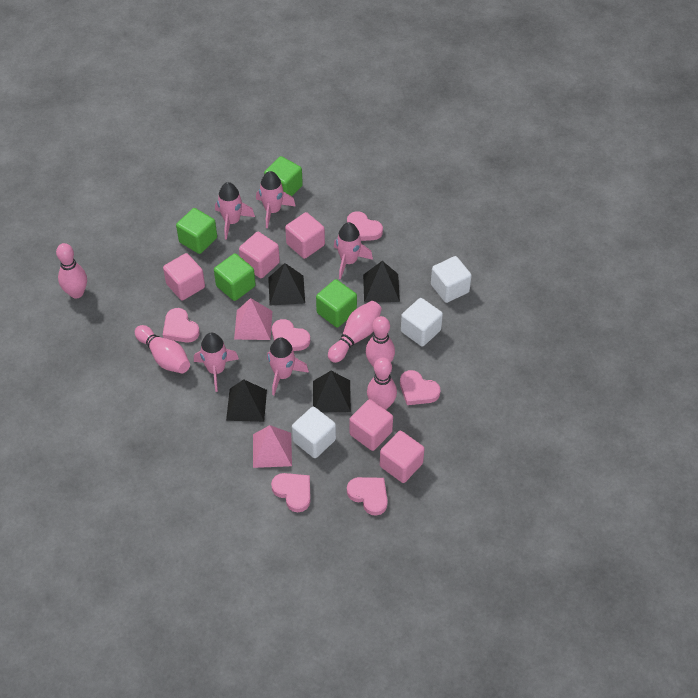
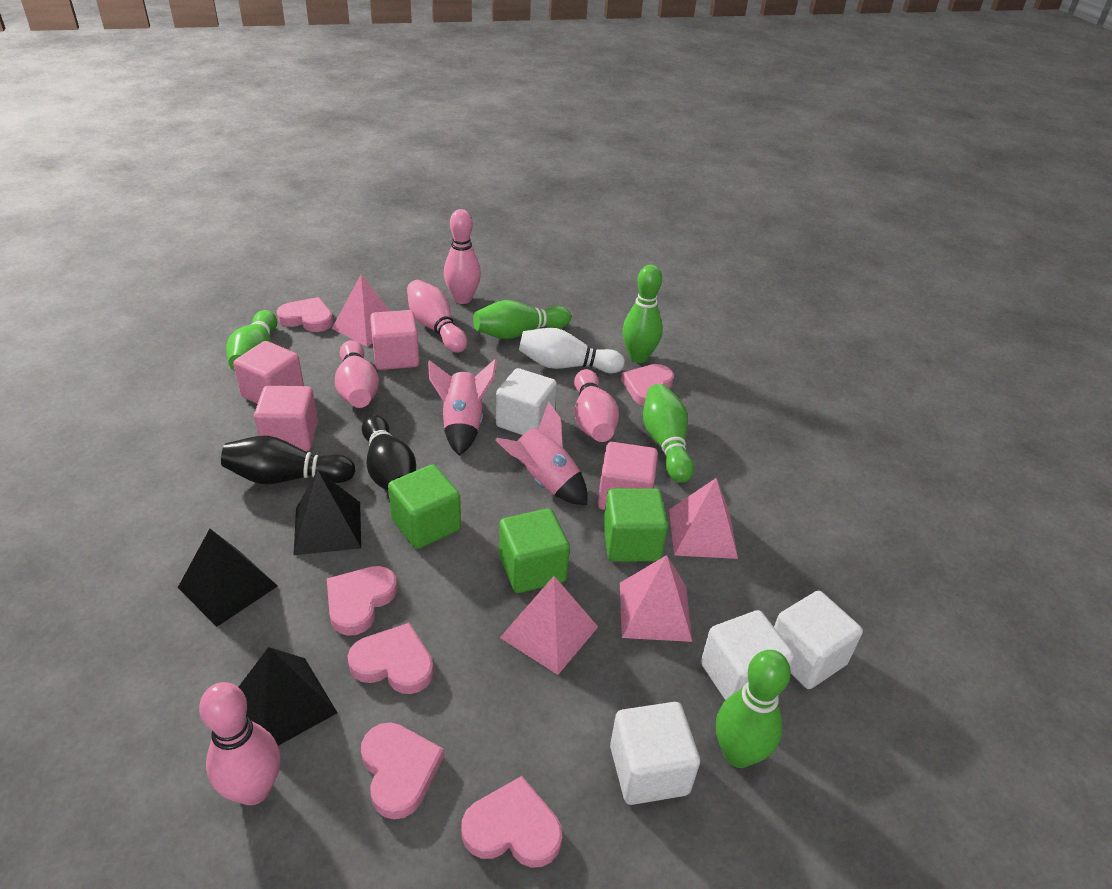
black bowling pin: 0 -> 2
black pyramid: 4 -> 3
green bowling pin: 0 -> 5
green cube: 4 -> 3
pink cube: 5 -> 4
pink pyramid: 2 -> 4
pink rocket: 5 -> 2
white bowling pin: 0 -> 1
white cube: 3 -> 4

